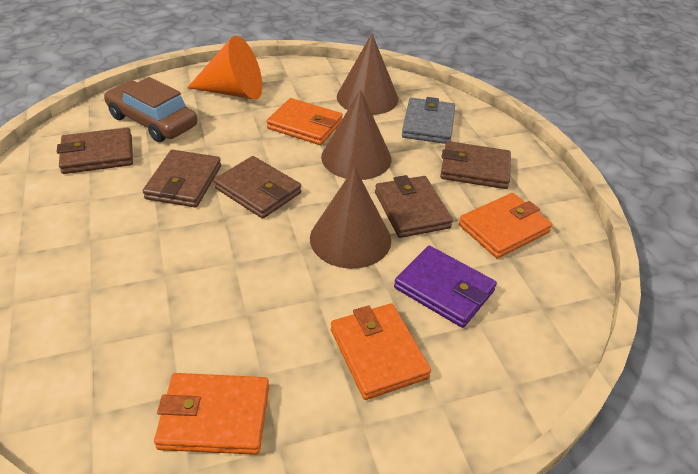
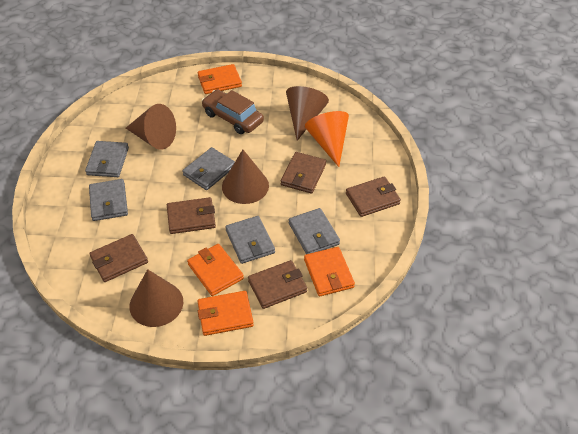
brown cone: 3 -> 4
grey wallet: 1 -> 5
purple wallet: 1 -> 0

